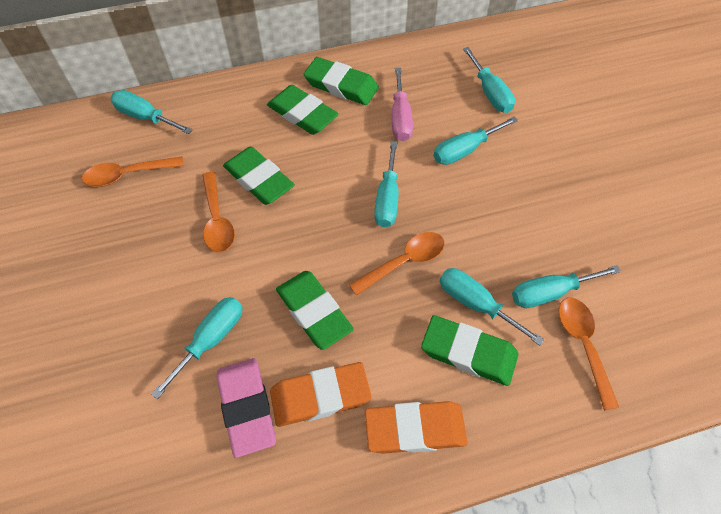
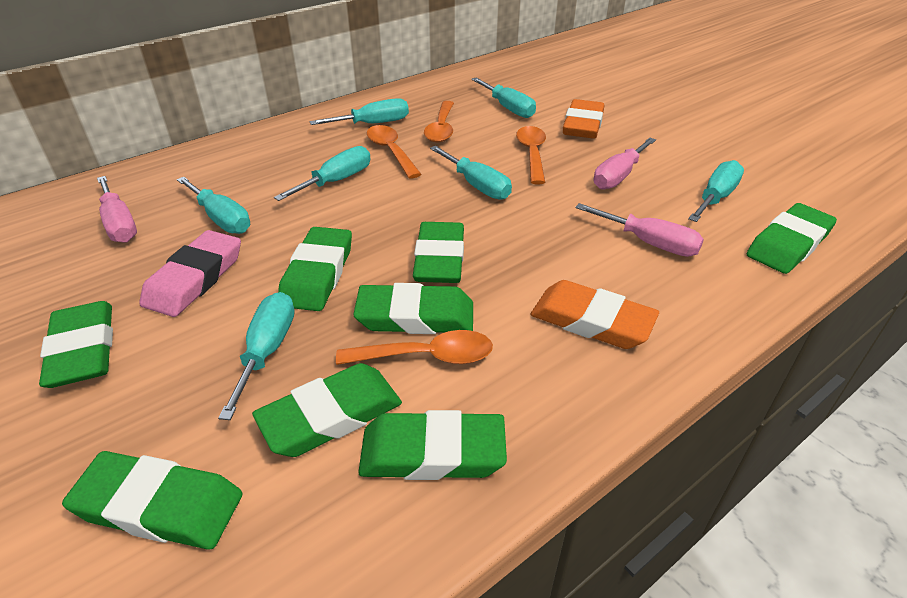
green eraser: 5 -> 8
pink screwdriver: 1 -> 3

